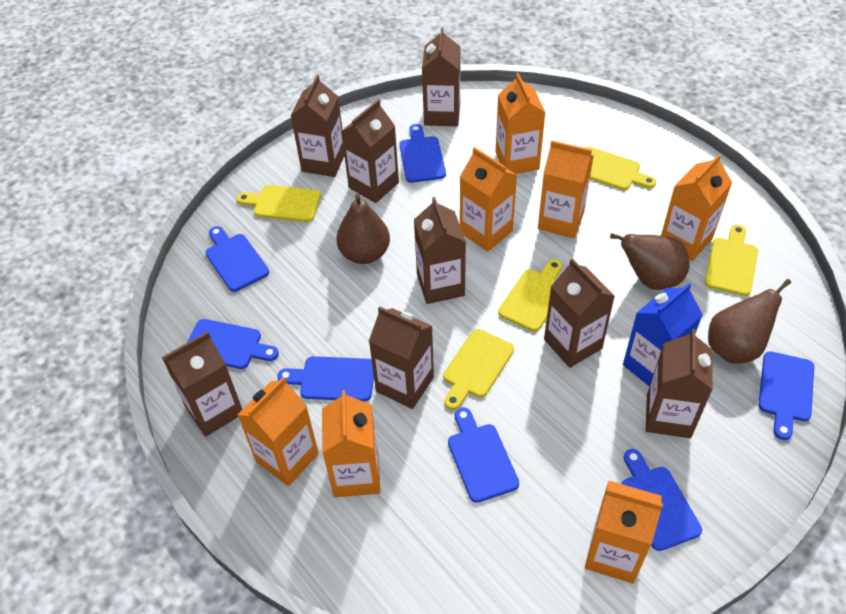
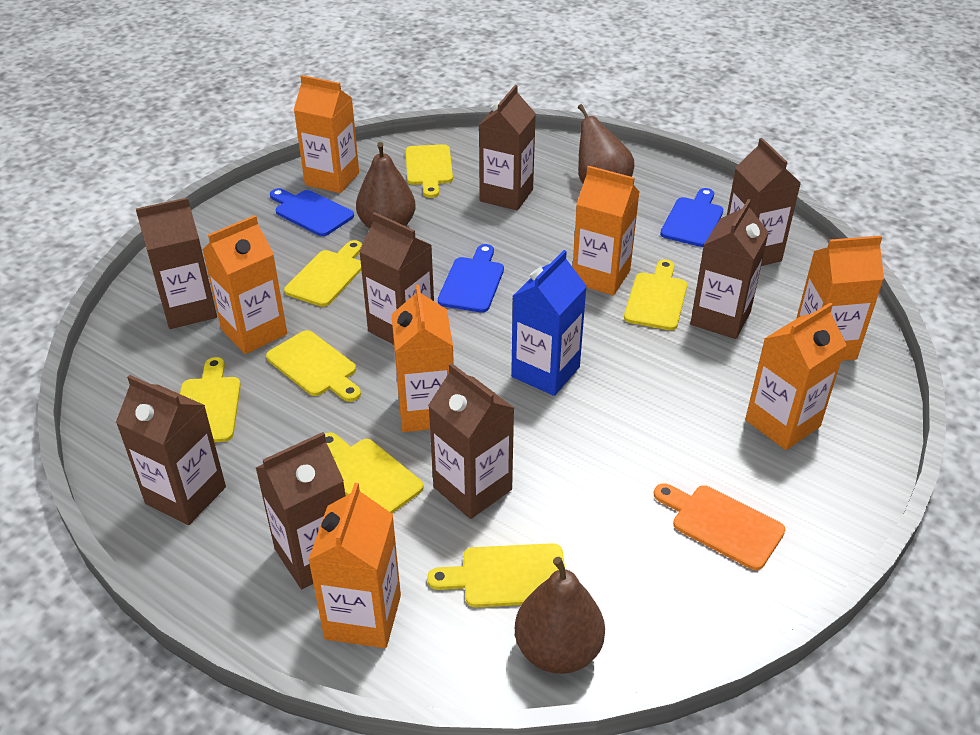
blue cutting board: 7 -> 3
orange cutting board: 0 -> 1
yellow cutting board: 5 -> 7

